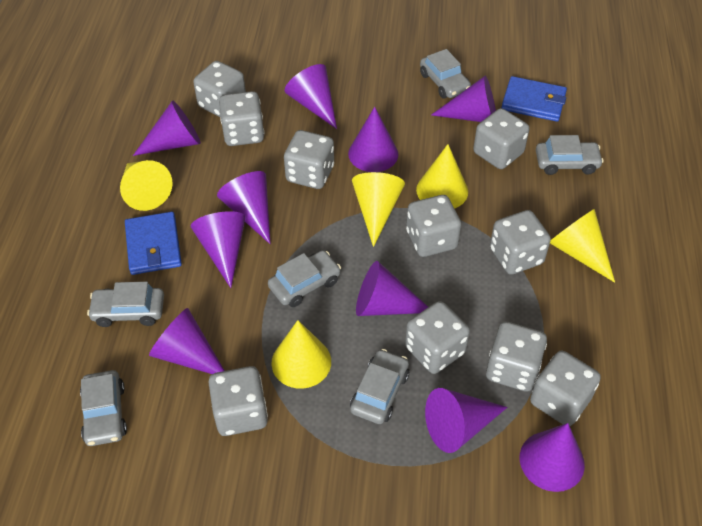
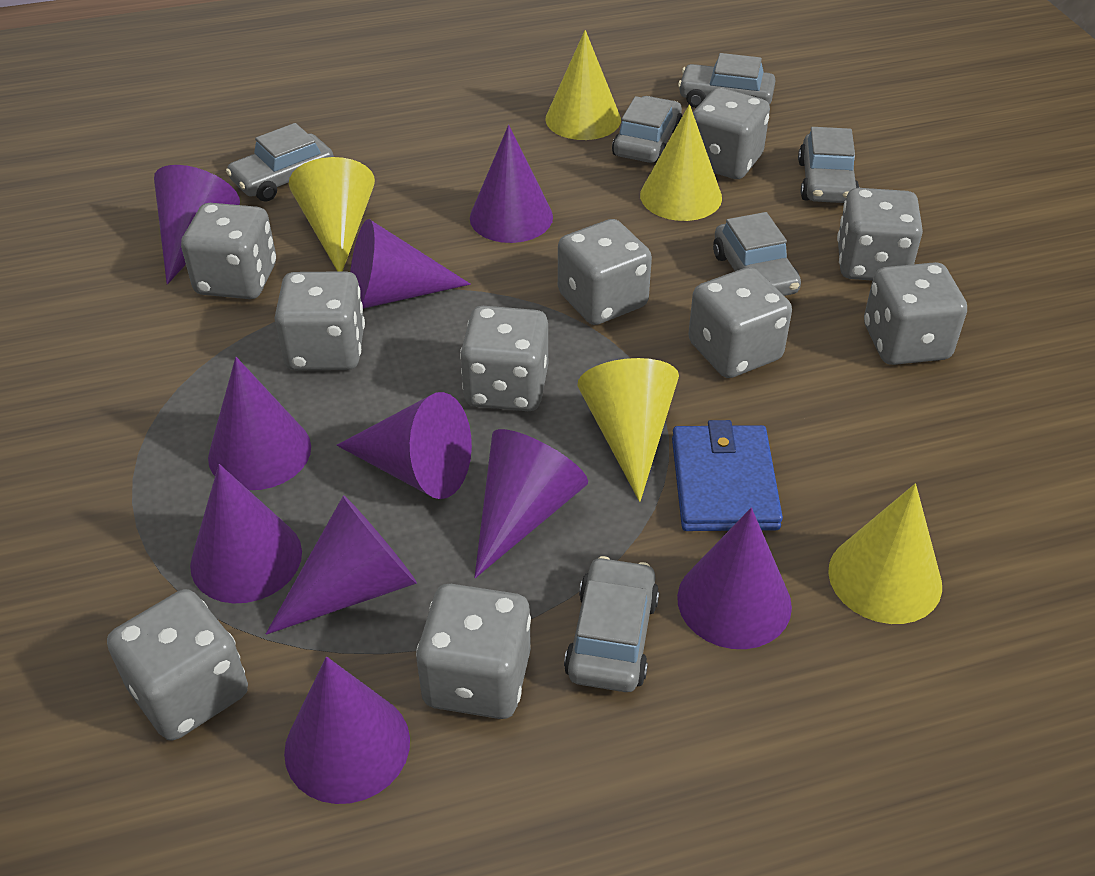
blue wallet: 2 -> 1

